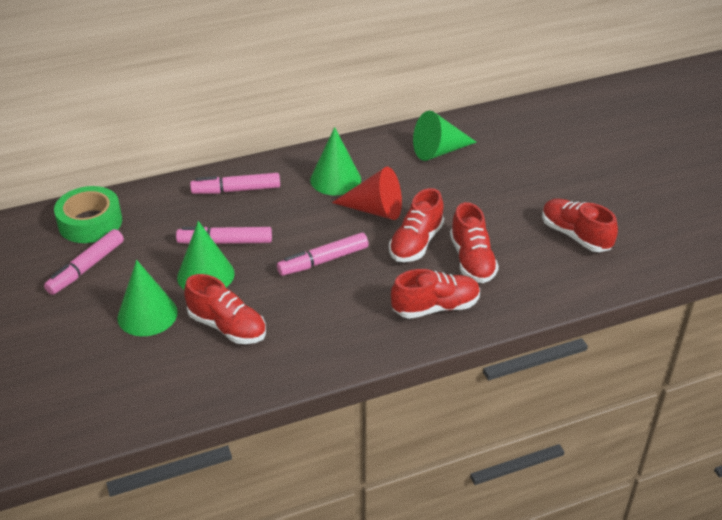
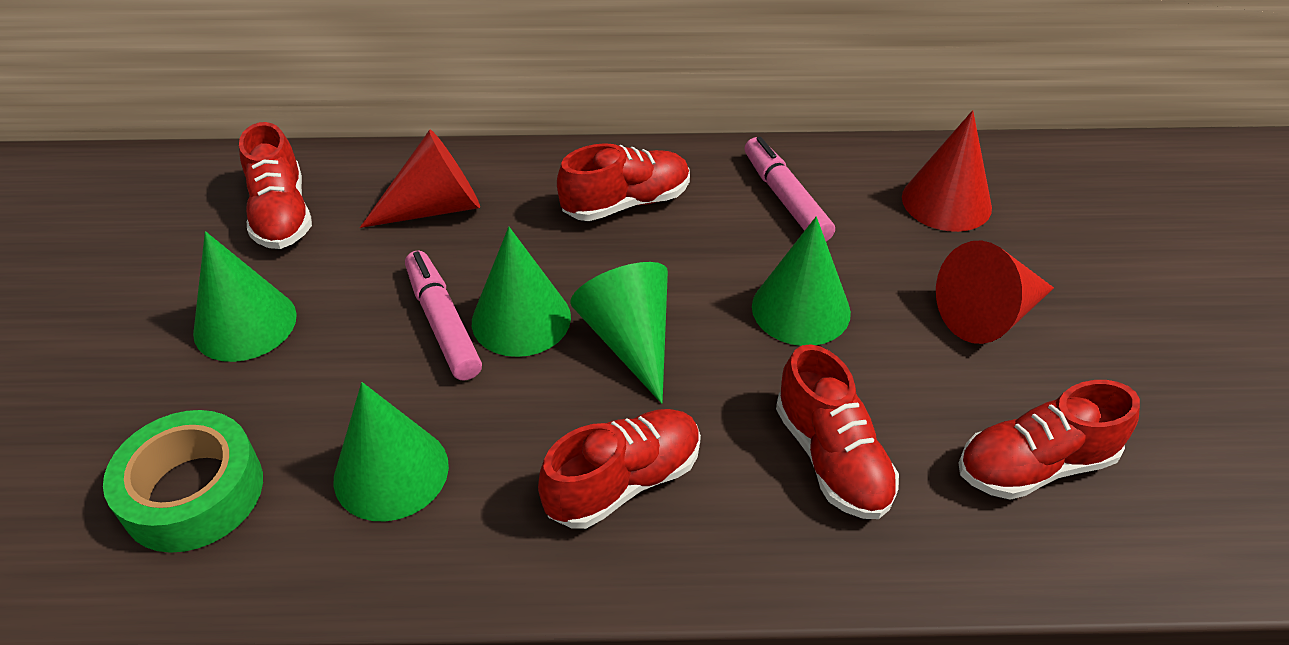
green cone: 4 -> 5
pink marker: 4 -> 2
red cone: 1 -> 3

